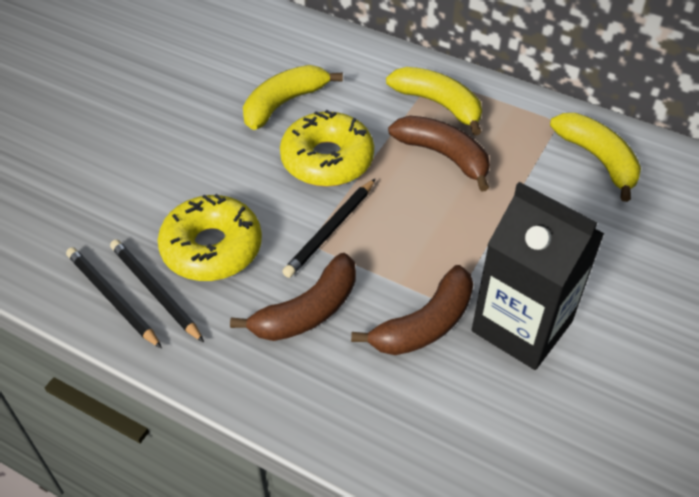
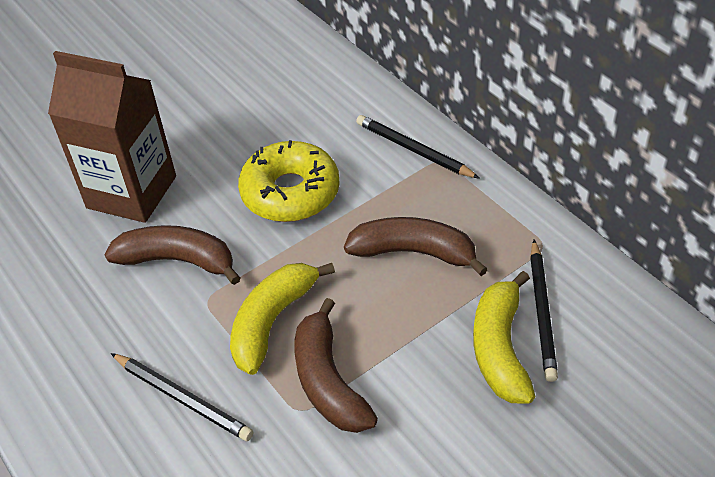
black carton: 1 -> 0
brown carton: 0 -> 1
yellow banana: 3 -> 2
yellow donut: 2 -> 1

